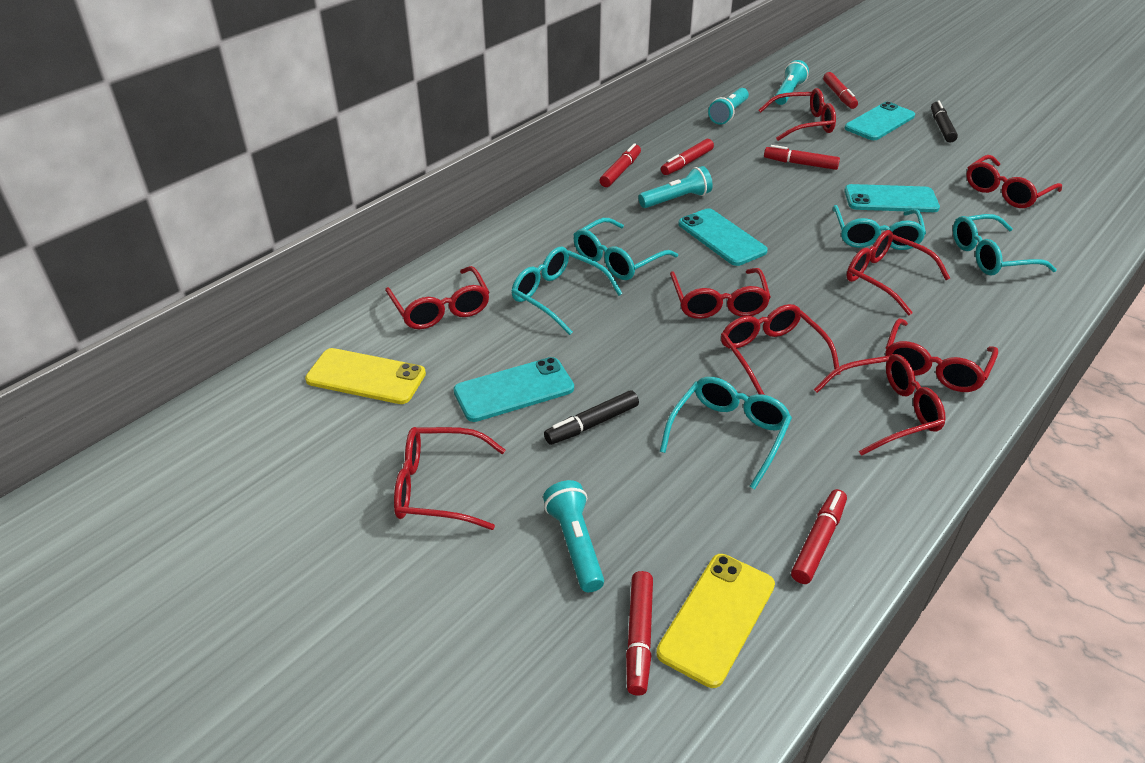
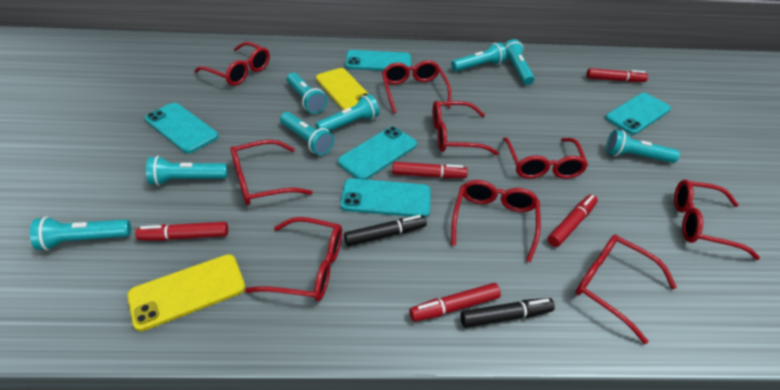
red marker: 6 -> 5
turquoise flashlight: 4 -> 8
turquoise glasses: 5 -> 0
turquoise phone: 4 -> 5

